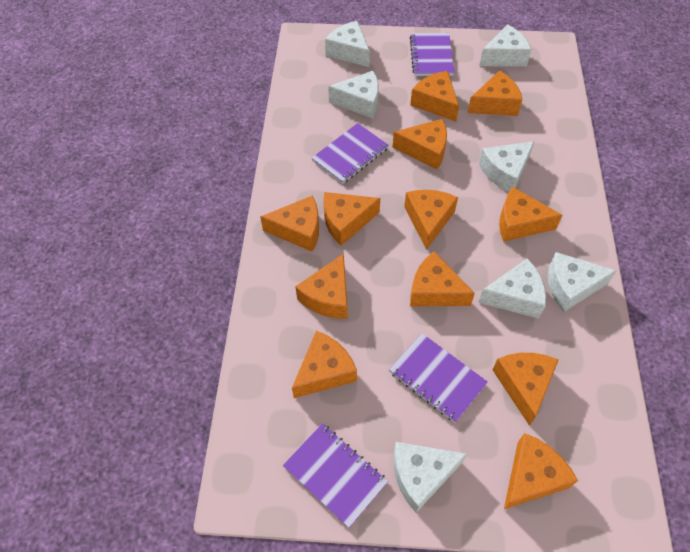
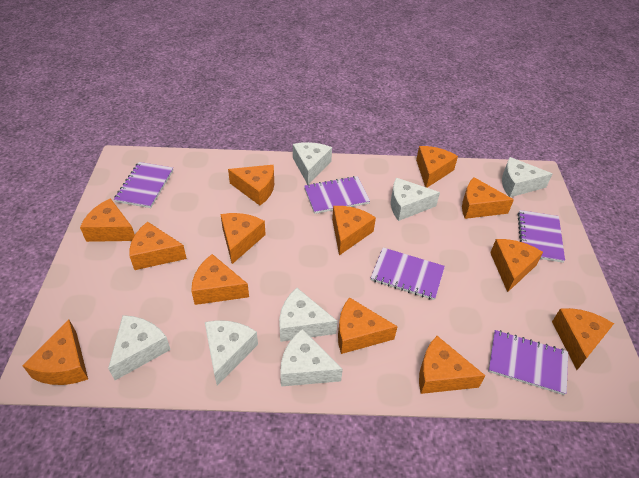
orange cheese: 12 -> 13
purple notebook: 4 -> 5

